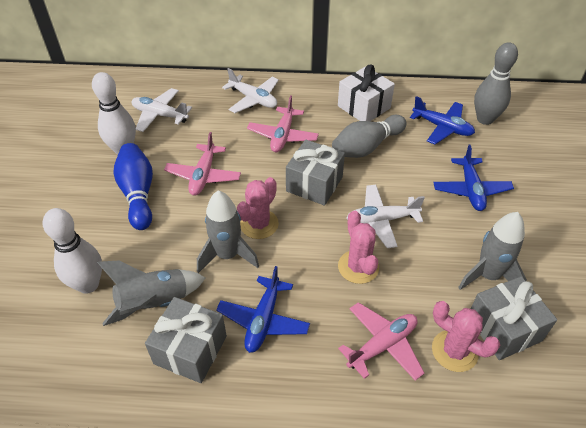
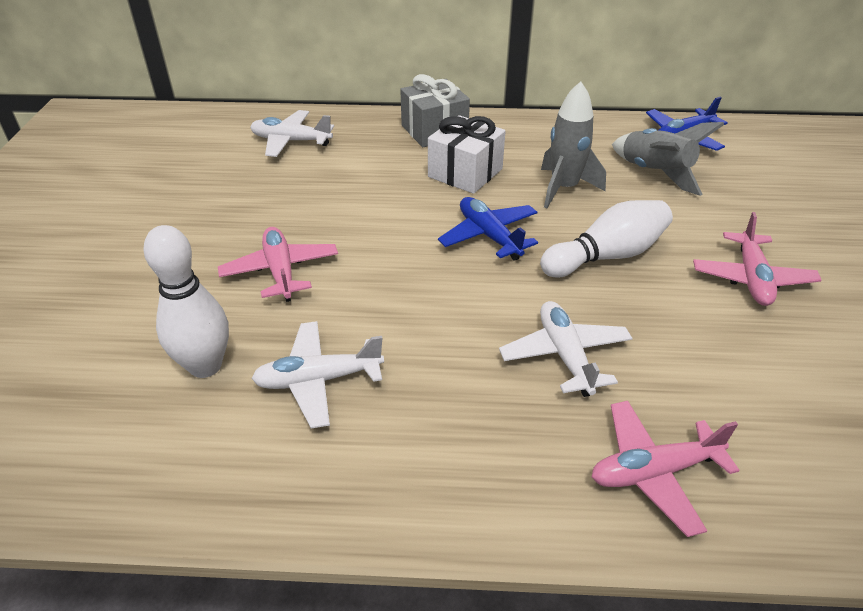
blue bowling pin: 1 -> 0
blue plane: 3 -> 2
grey bowling pin: 2 -> 0
grey gift: 3 -> 1
grey rocket: 3 -> 2
pink cactus: 3 -> 0

